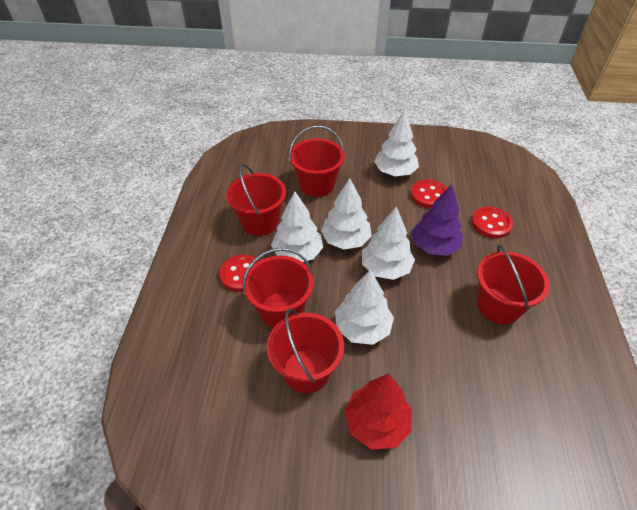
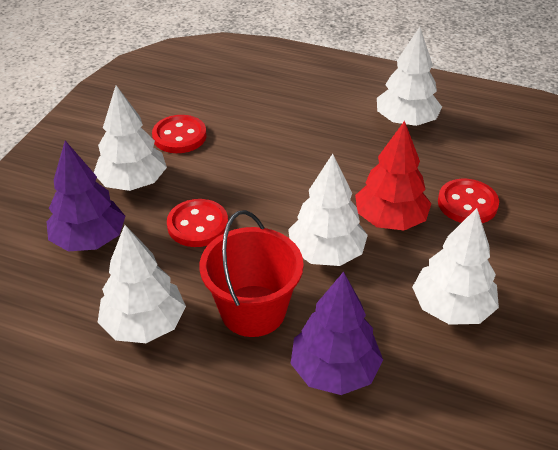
purple tree: 1 -> 2
red bucket: 5 -> 1

